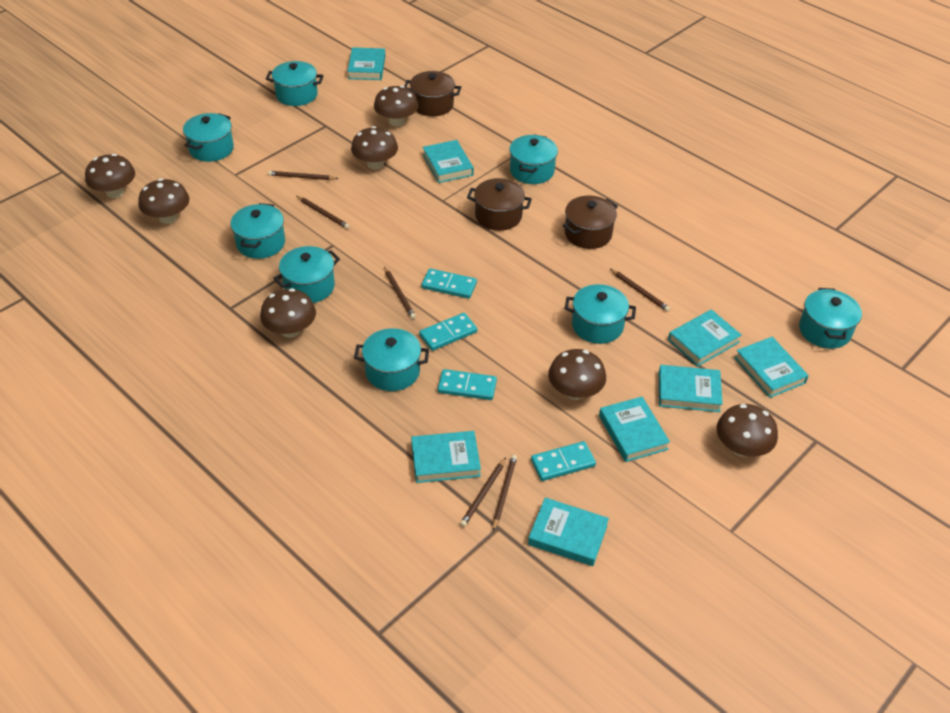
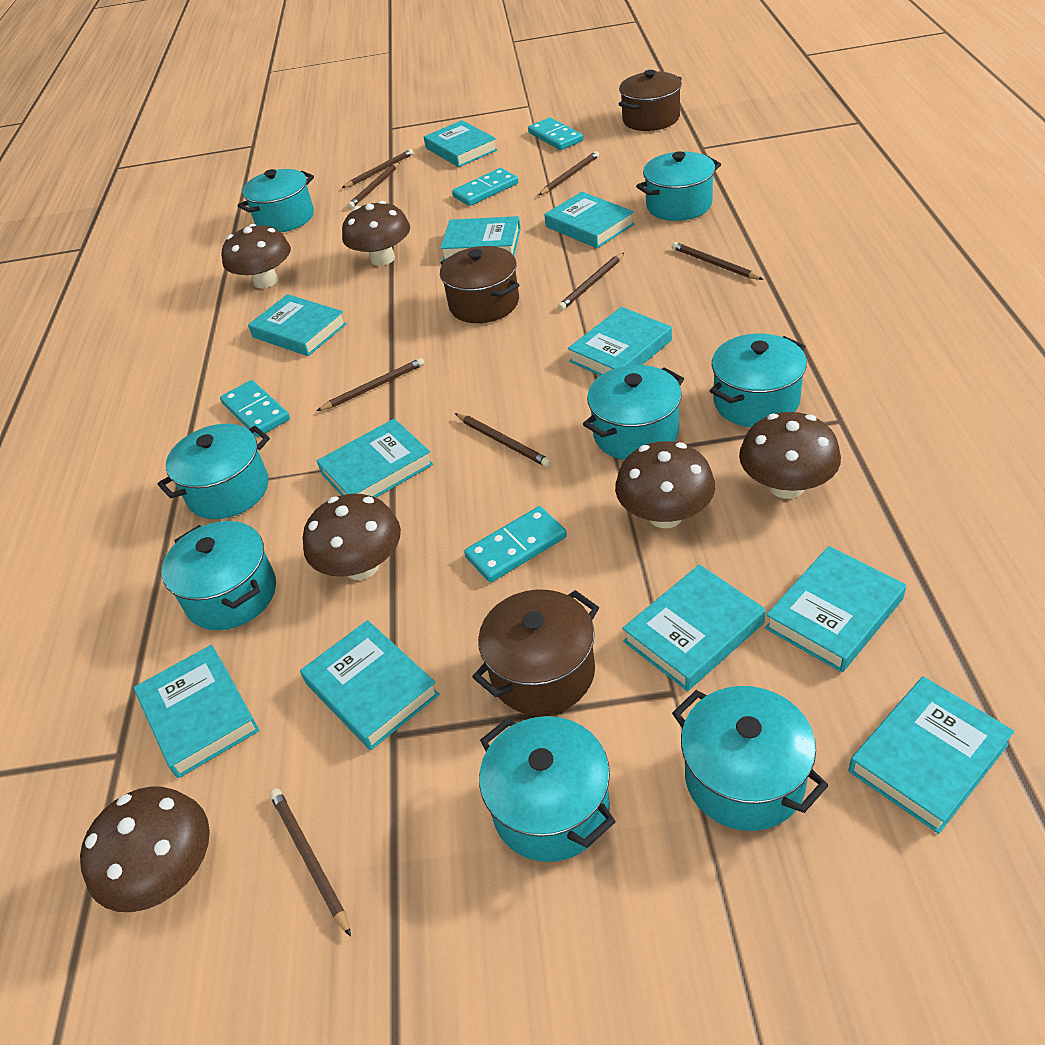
brown mushroom: 7 -> 6
brown pencil: 6 -> 8
turquoise book: 8 -> 11

